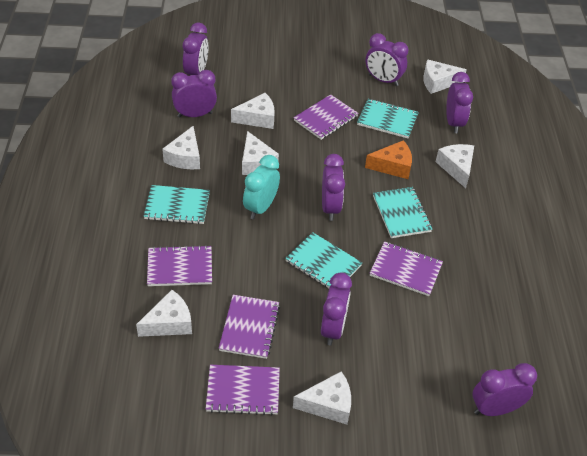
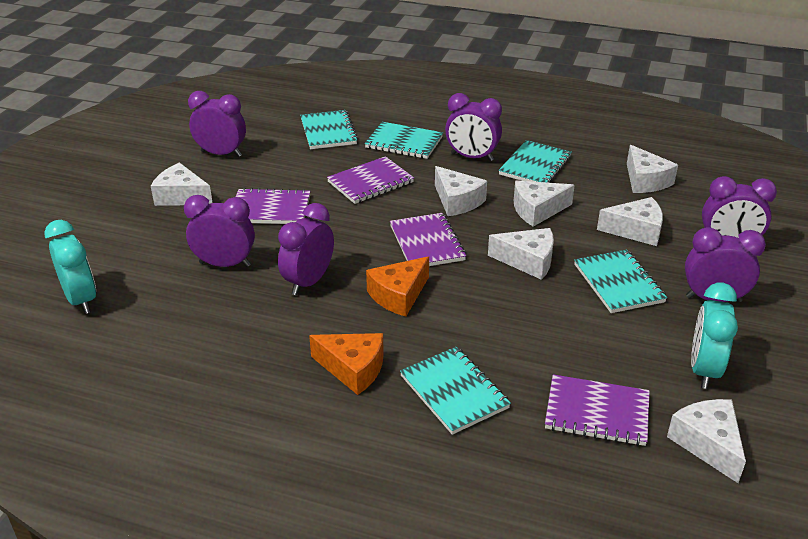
orange cheese: 1 -> 2
purple clock: 7 -> 6
purple notebook: 5 -> 4
turquoise clock: 1 -> 2
turquoise notebook: 4 -> 5

